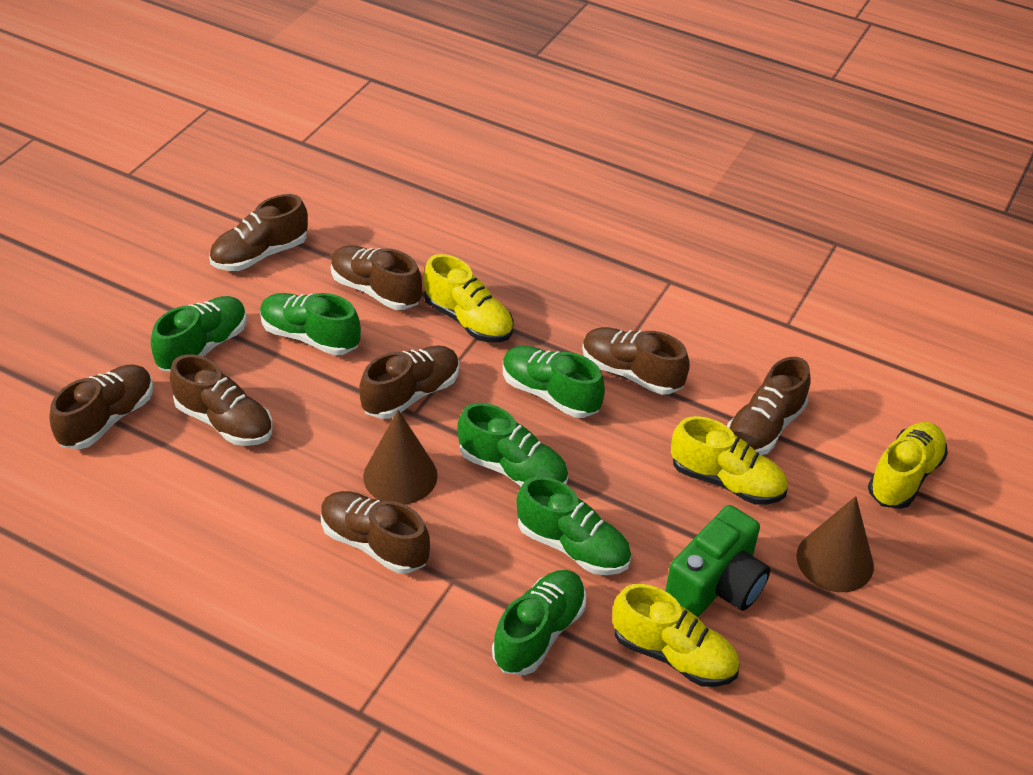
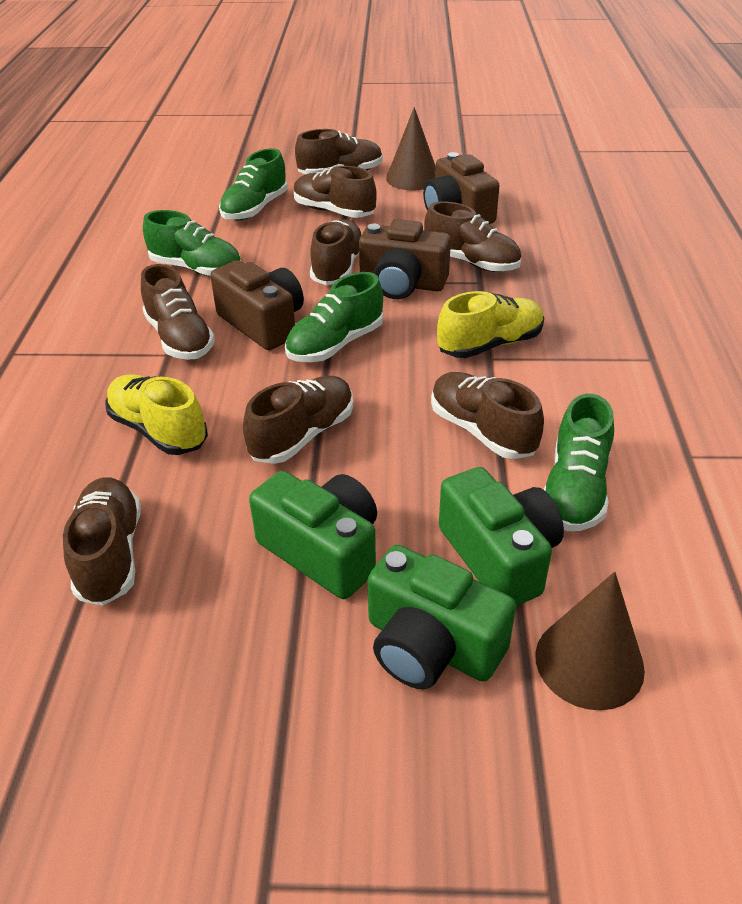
brown camera: 0 -> 3
green camera: 1 -> 3
green shoe: 6 -> 4
yellow shoe: 4 -> 2

